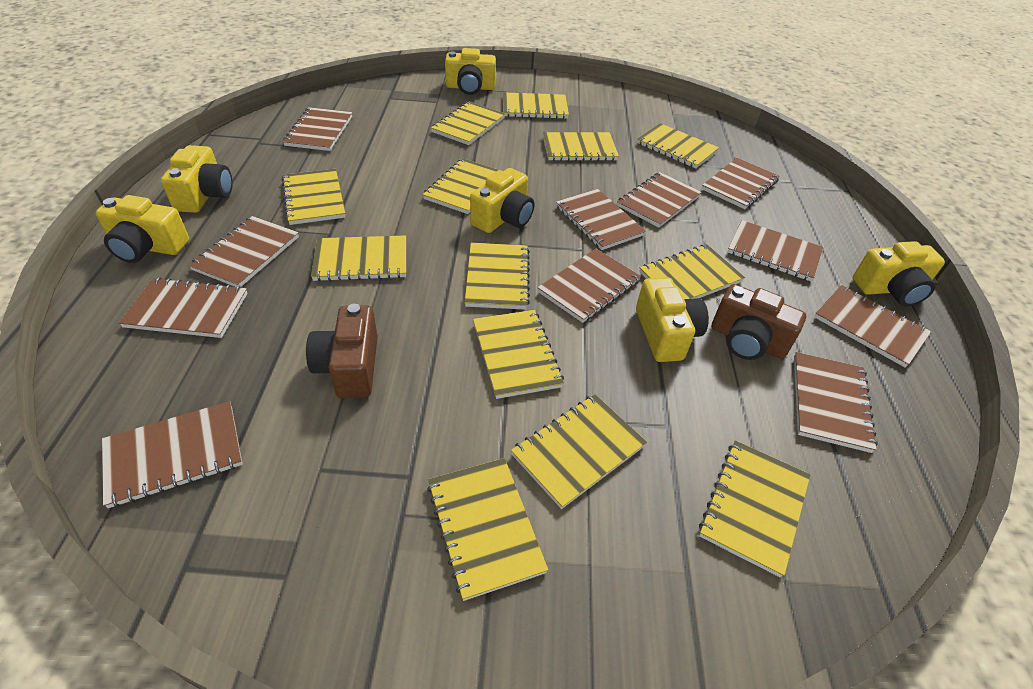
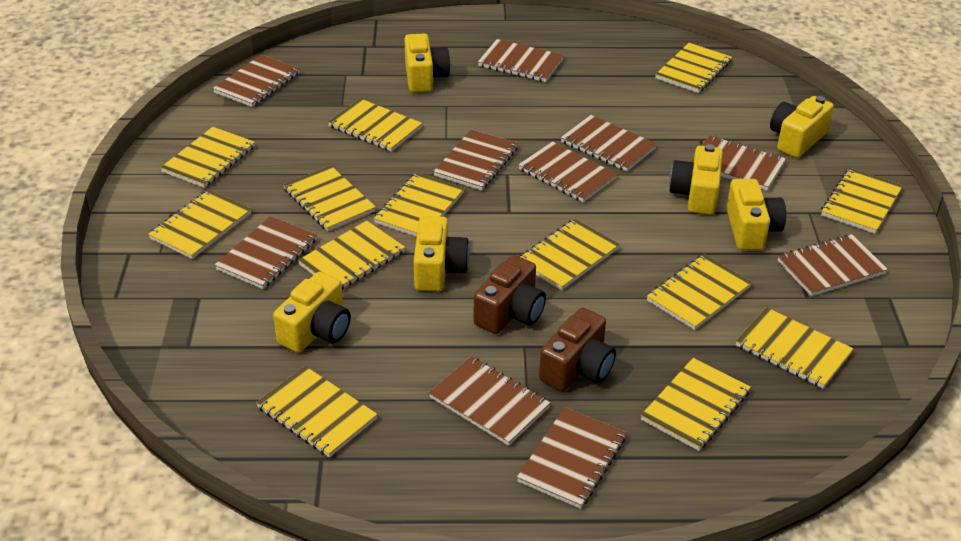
brown notebook: 11 -> 10

